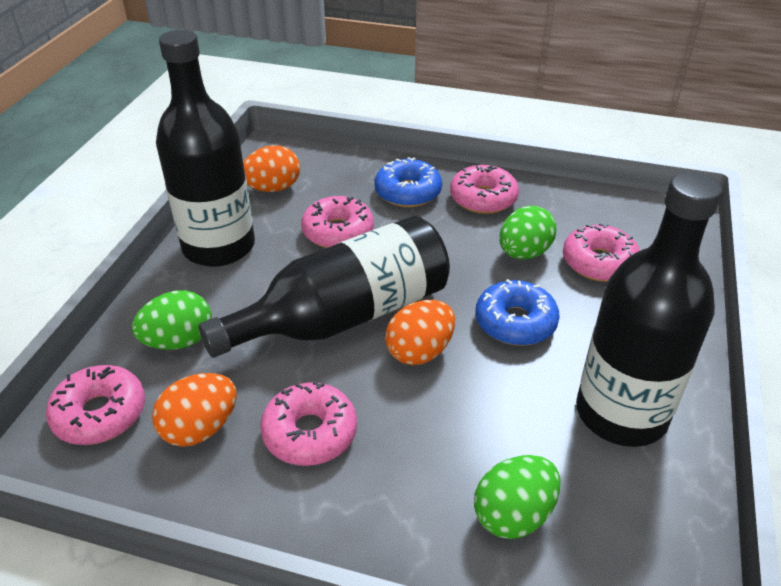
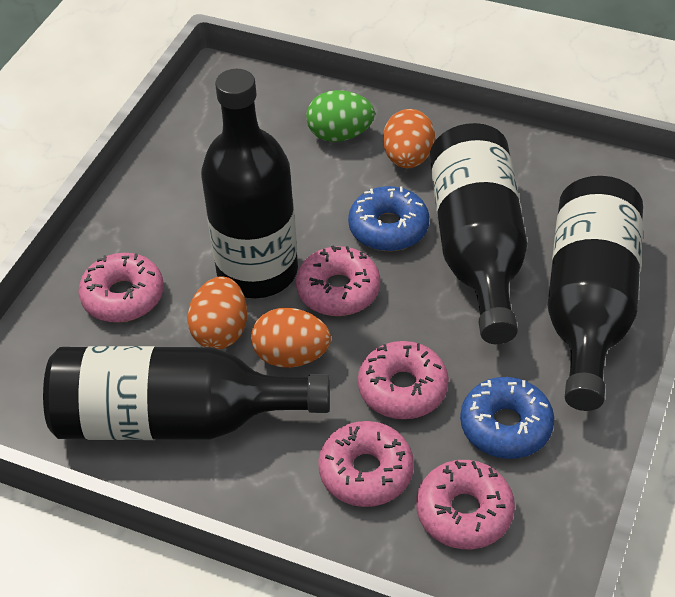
black bottle: 3 -> 4
green egg: 3 -> 1

